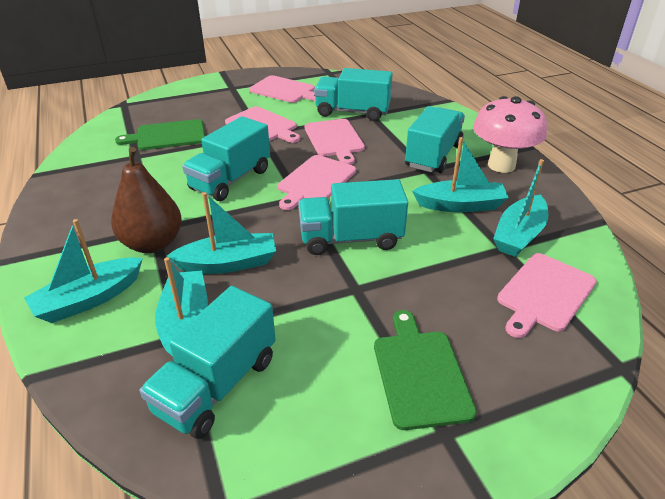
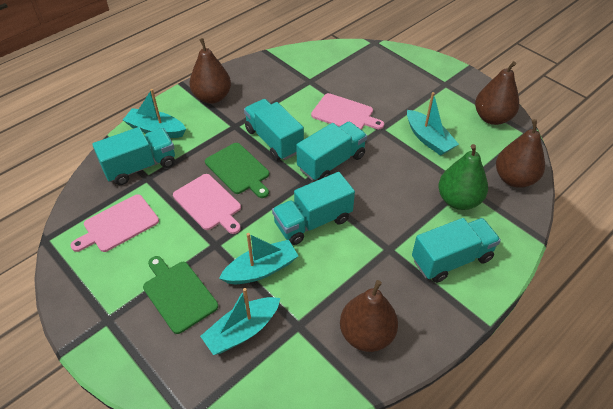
brown pear: 1 -> 4
green pear: 0 -> 1
pink cutting board: 5 -> 3
pink mushroom: 1 -> 0
turquoise boat: 5 -> 4

